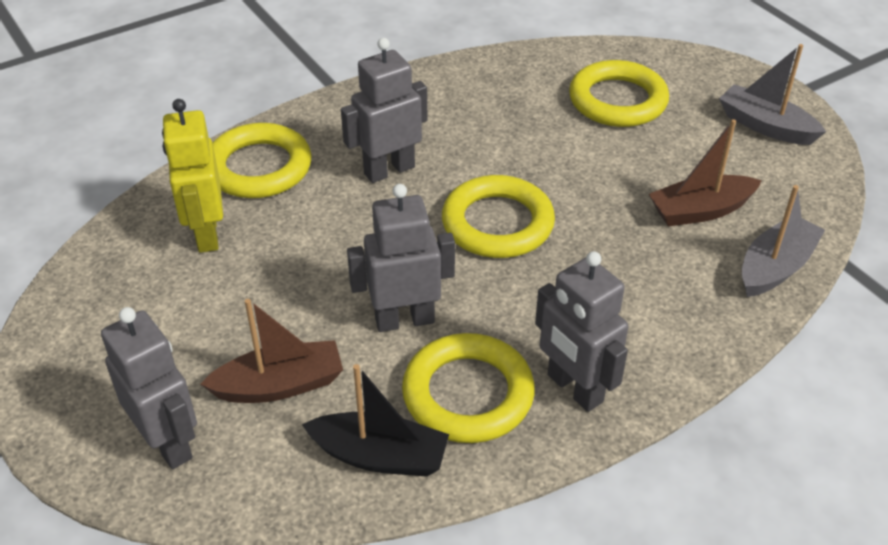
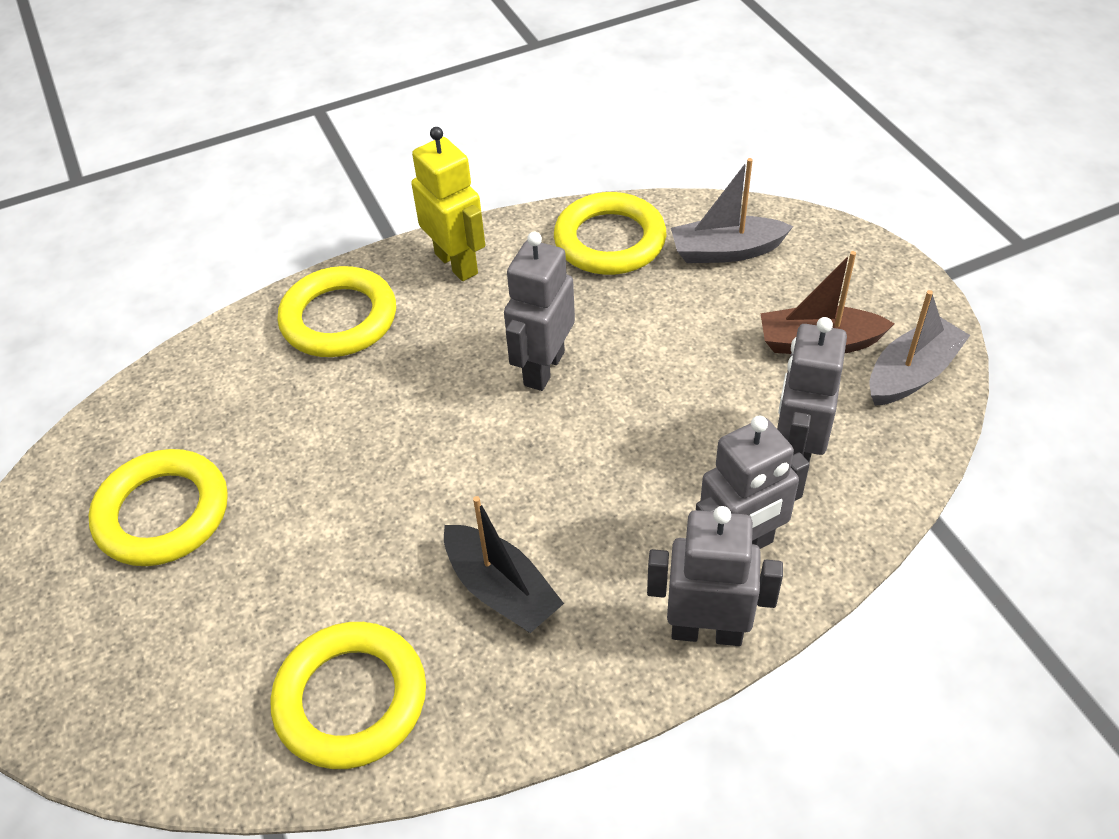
brown boat: 2 -> 1

